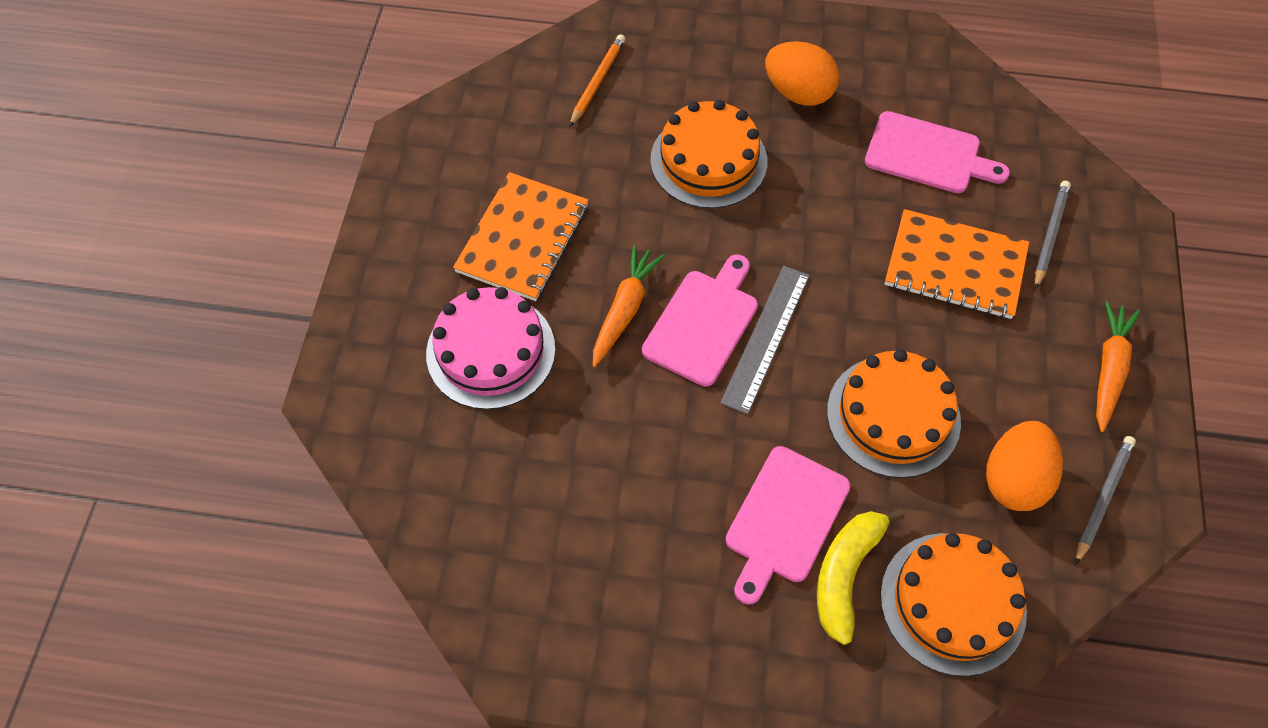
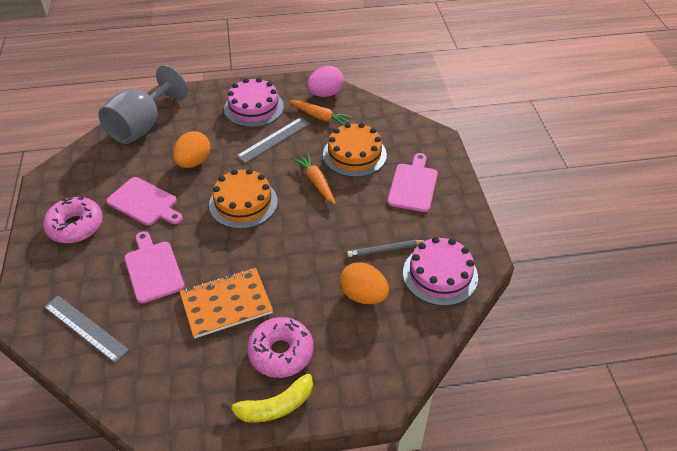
grey goblet: 0 -> 1
grey pencil: 2 -> 1
grey ruler: 1 -> 2
orange cake: 3 -> 2
orange notebook: 2 -> 1
orange pencil: 1 -> 0
pink cake: 1 -> 2
pink donut: 0 -> 2
pink egg: 0 -> 1

